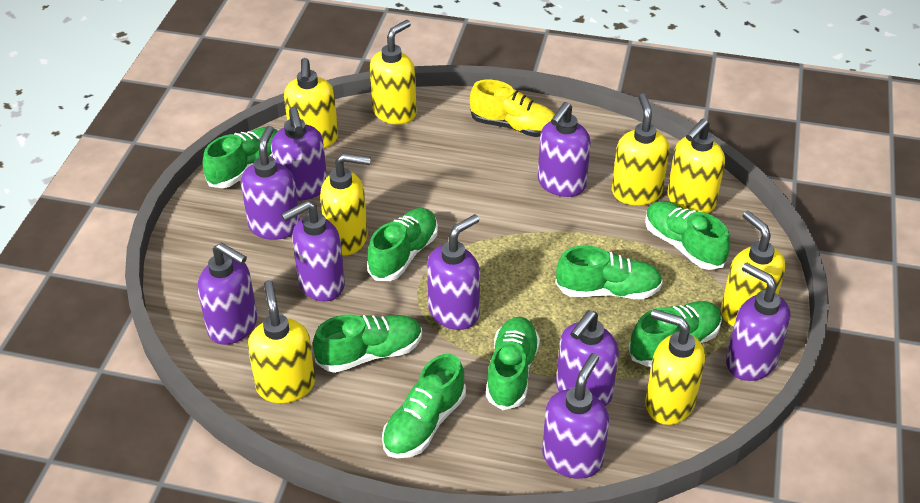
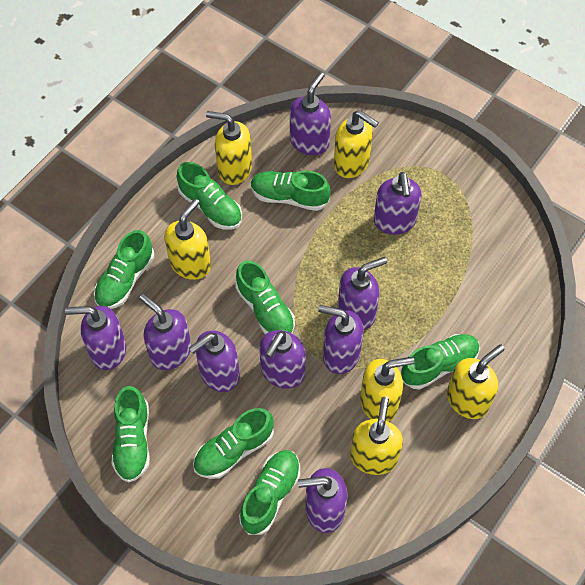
yellow shoe: 1 -> 0
yellow soap dispenser: 8 -> 6

